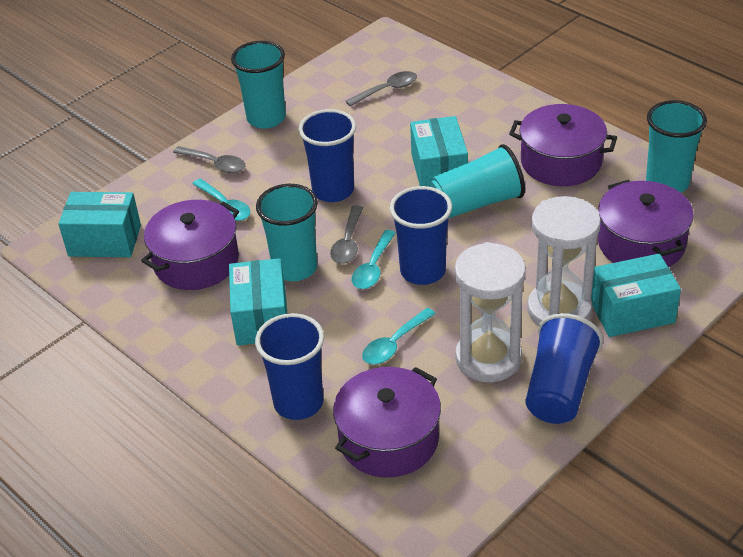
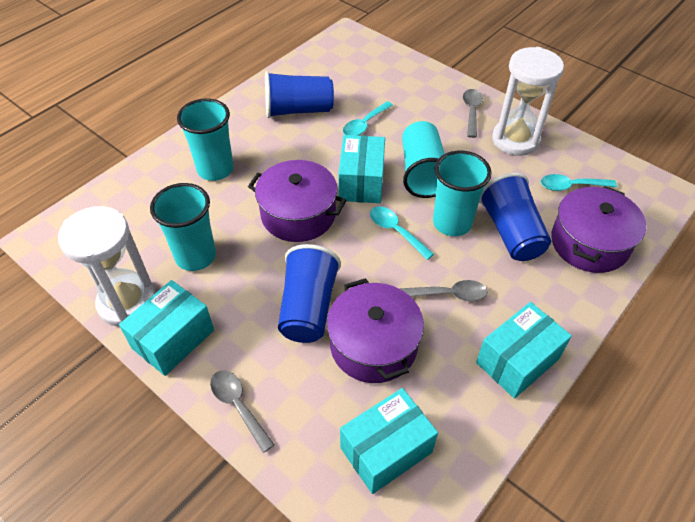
blue cup: 4 -> 3
purple pot: 4 -> 3

